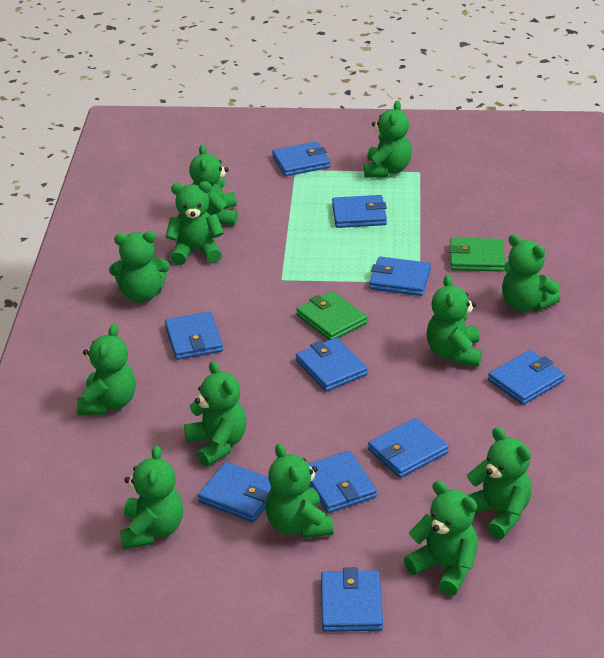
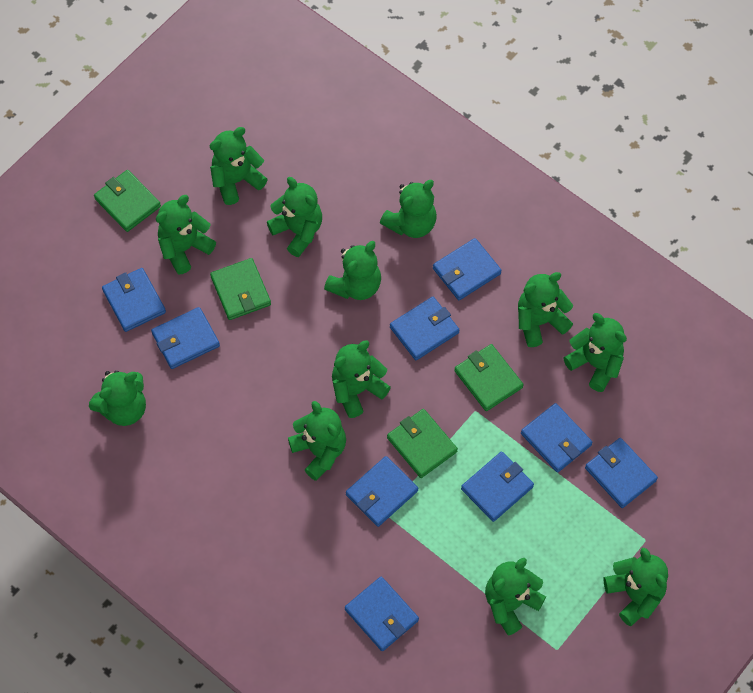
blue wallet: 10 -> 9
green wallet: 2 -> 4

